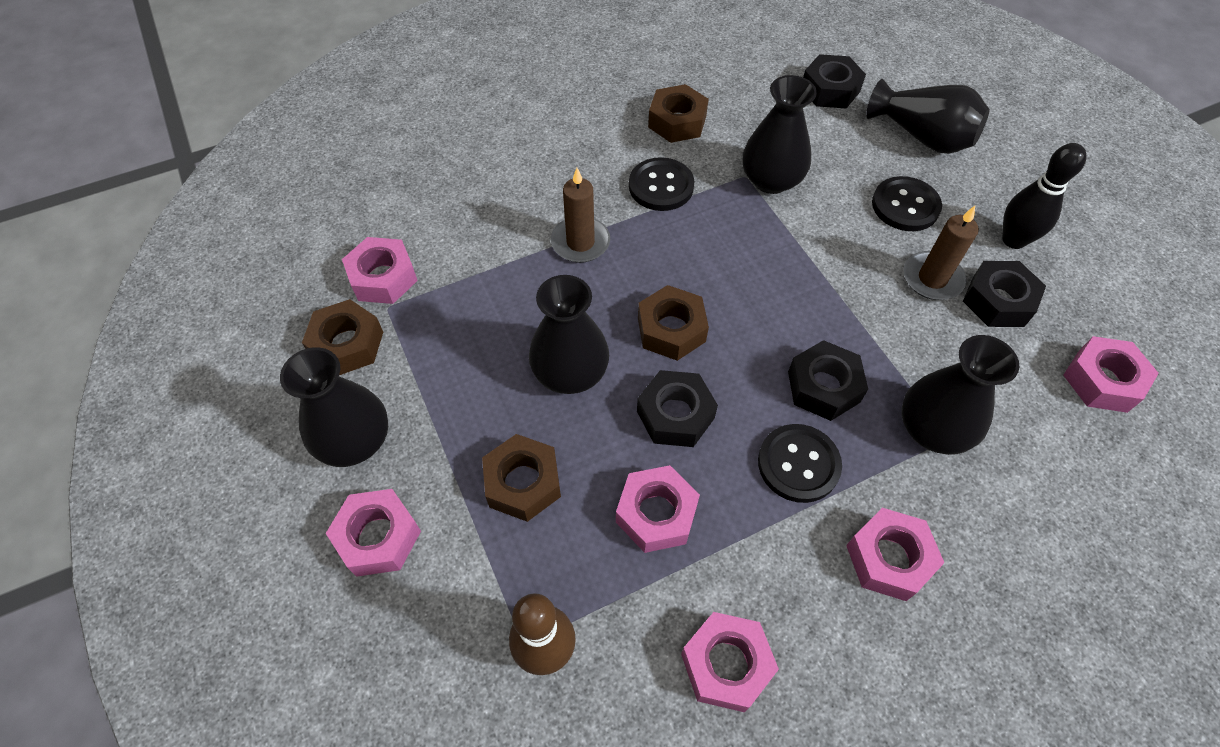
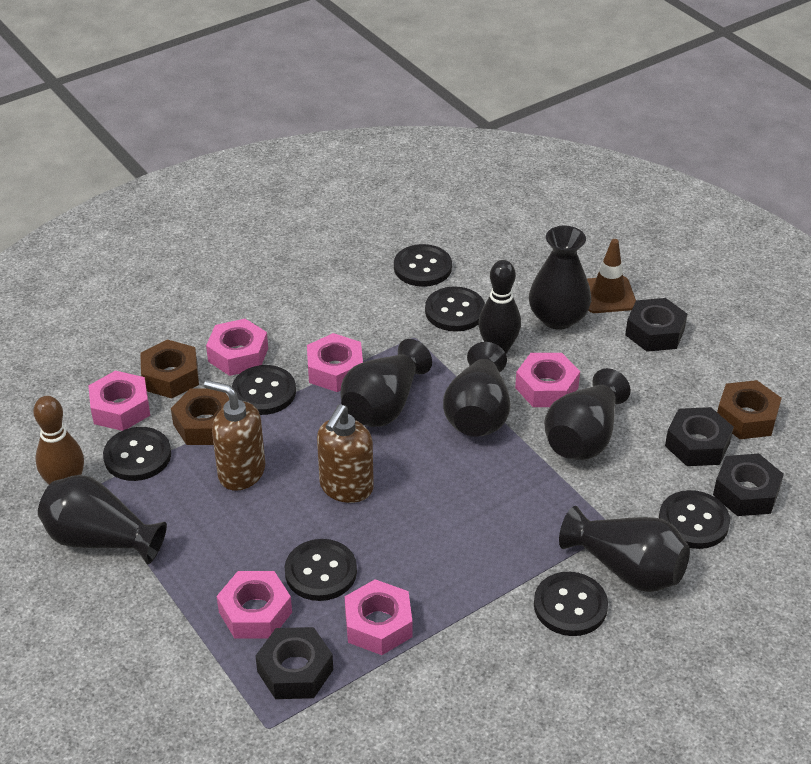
black button: 3 -> 7
black vase: 5 -> 6
brown candle: 2 -> 0
brown nut: 4 -> 3
brown soap dispenser: 0 -> 2
brown traffic cone: 0 -> 1

